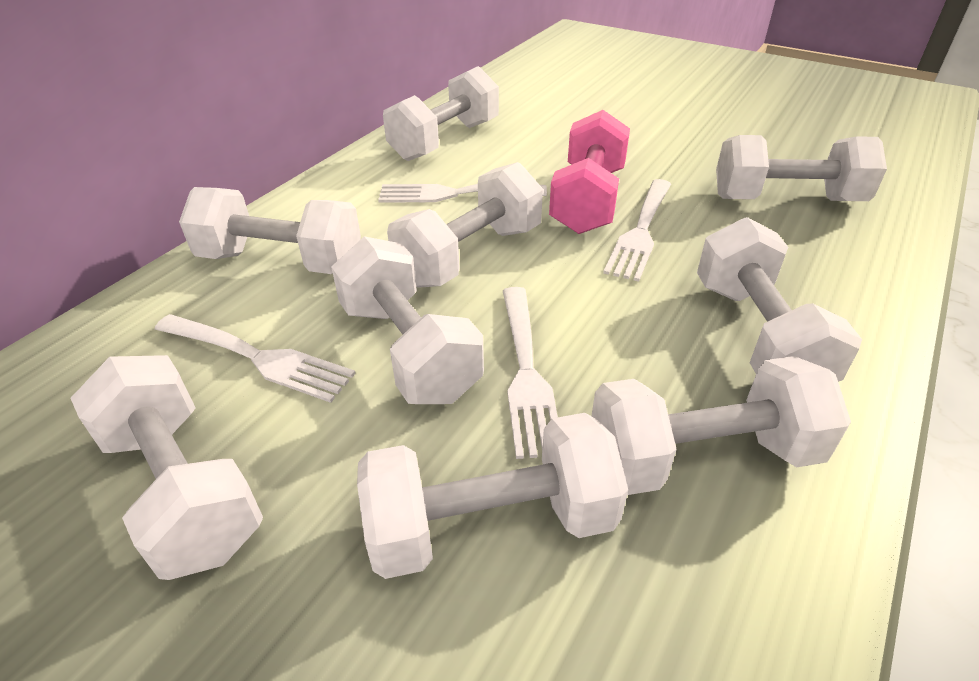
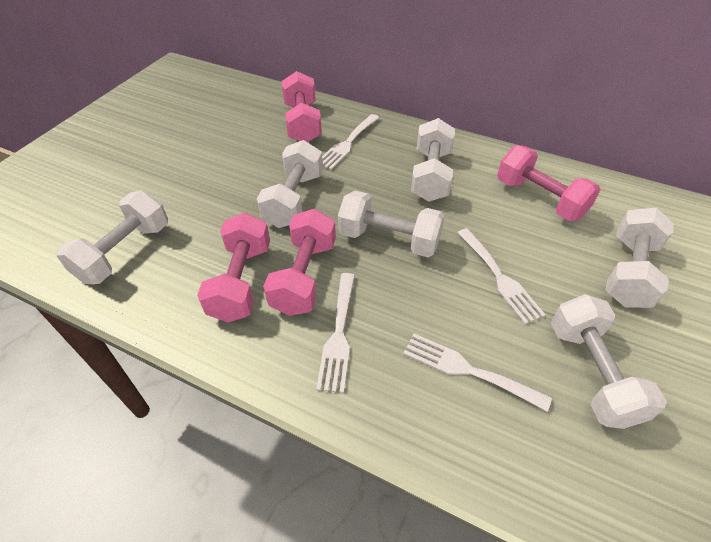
pink dumbbell: 1 -> 4
white dumbbell: 9 -> 6

